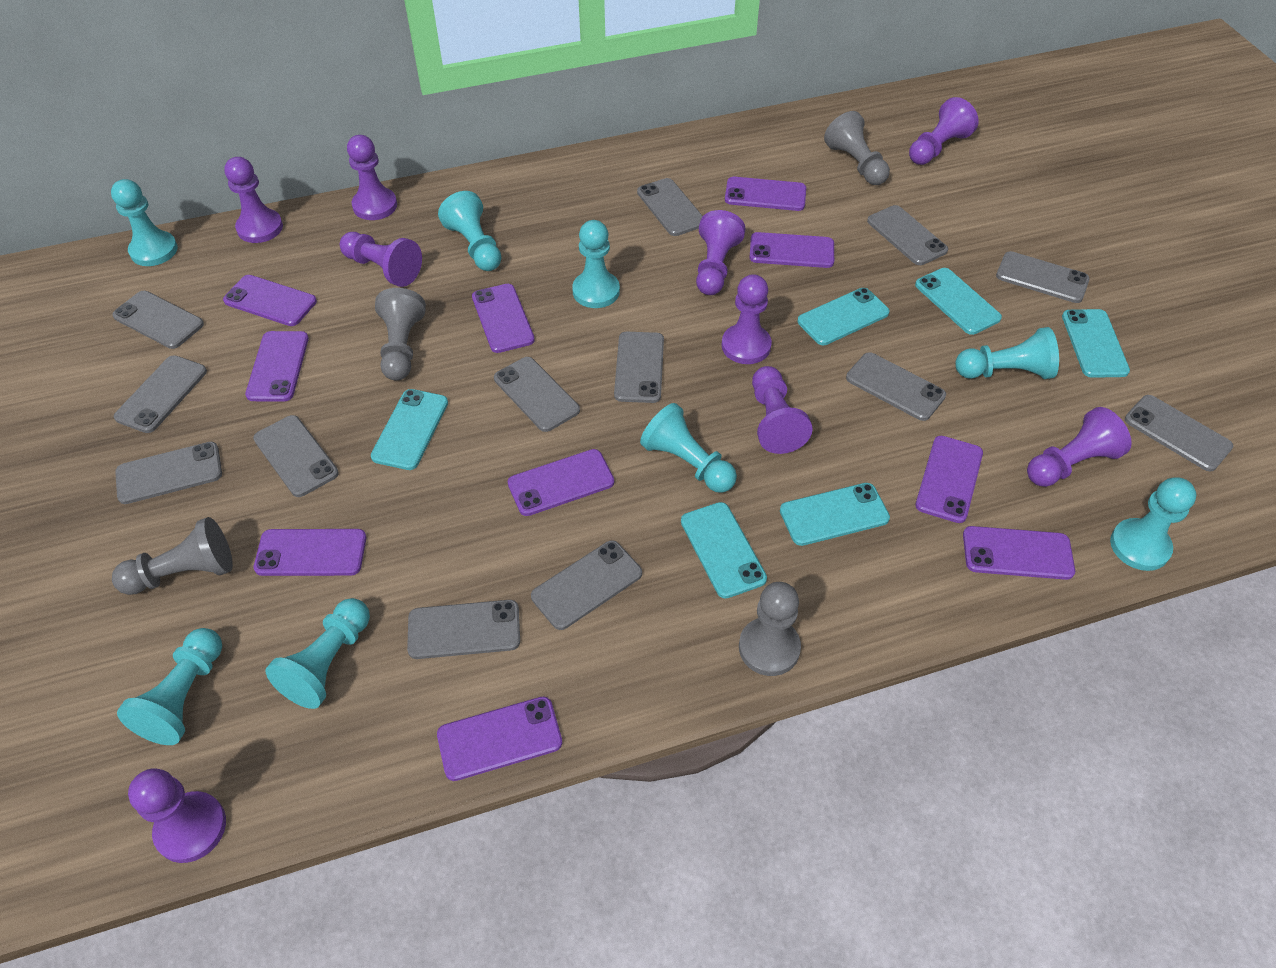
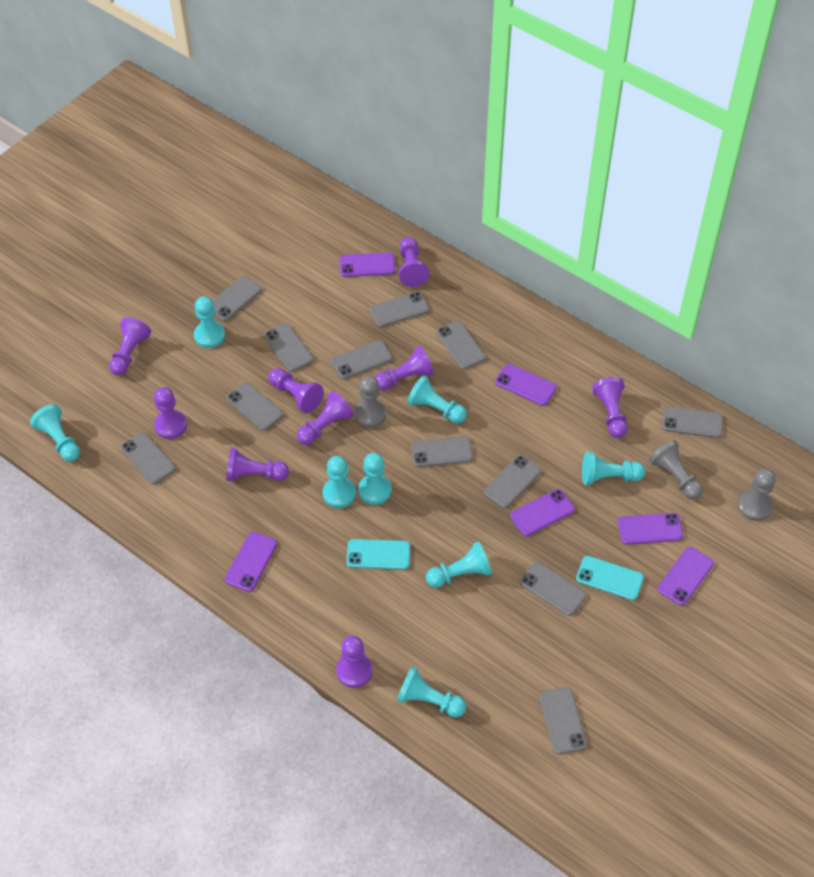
grey pawn: 4 -> 3
grey phone: 13 -> 12
purple phone: 10 -> 6
turquoise phone: 6 -> 2

